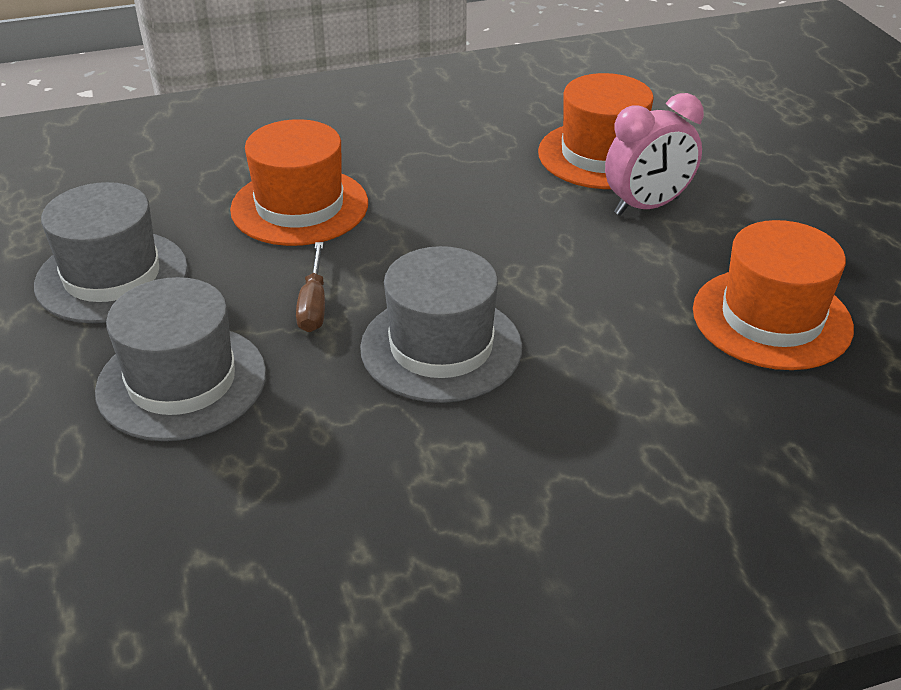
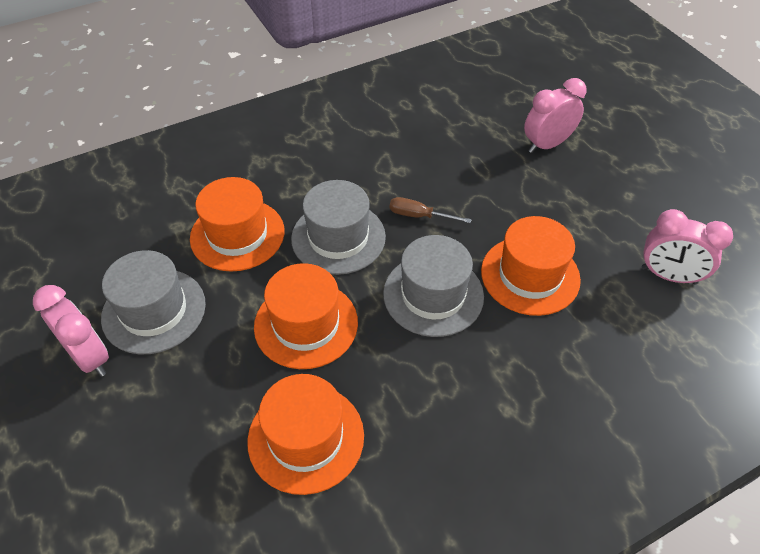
orange hat: 3 -> 4
pink clock: 1 -> 3

